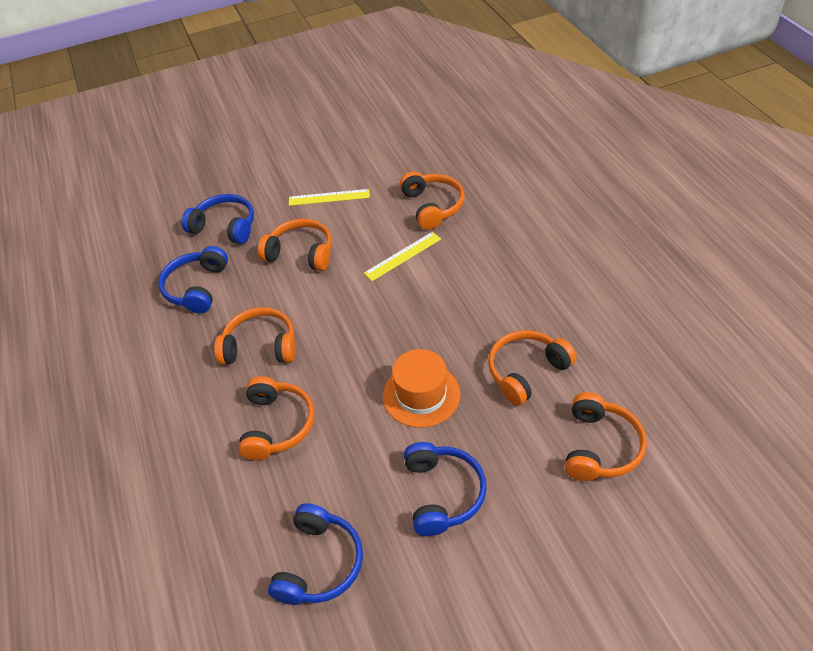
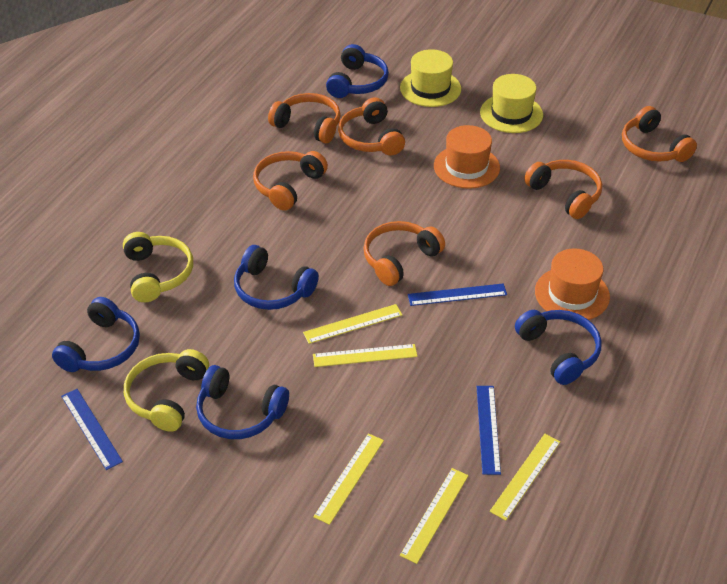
blue headphones: 4 -> 5
blue ruler: 0 -> 3
orange hat: 1 -> 2
yellow hat: 0 -> 2
yellow headphones: 0 -> 2
yellow ruler: 2 -> 5

